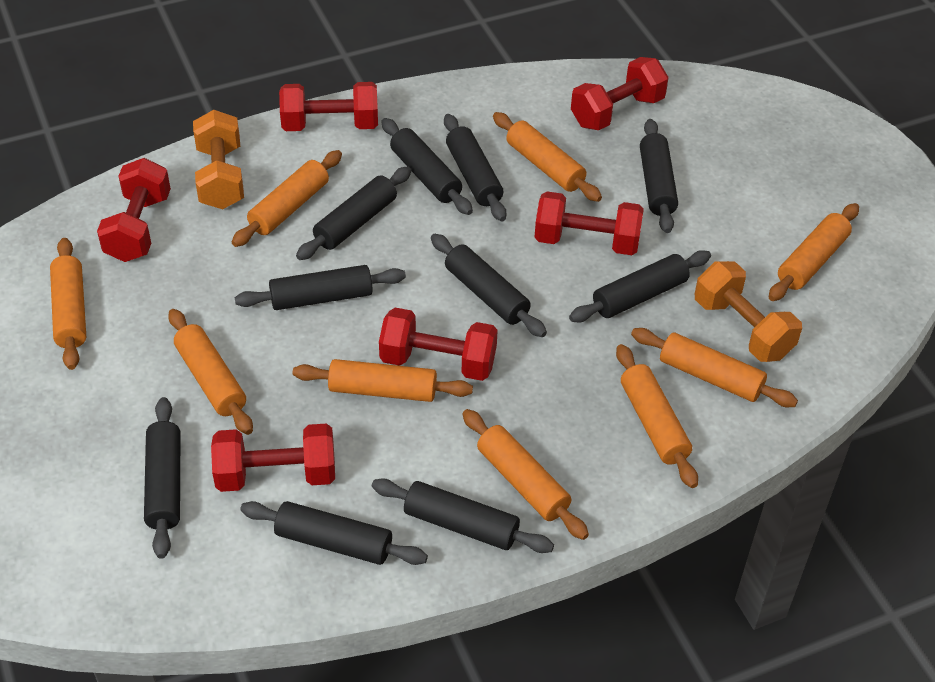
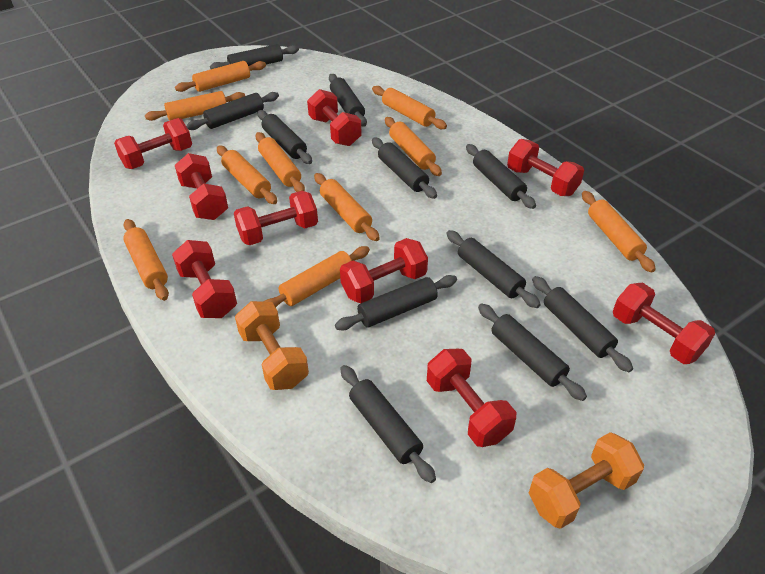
black rolling pin: 10 -> 11
orange rolling pin: 9 -> 10
red dumbbell: 6 -> 9

